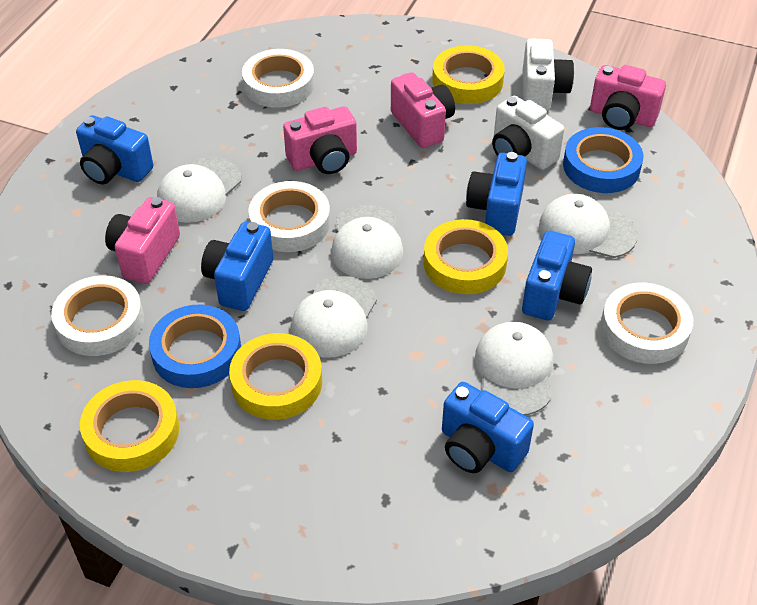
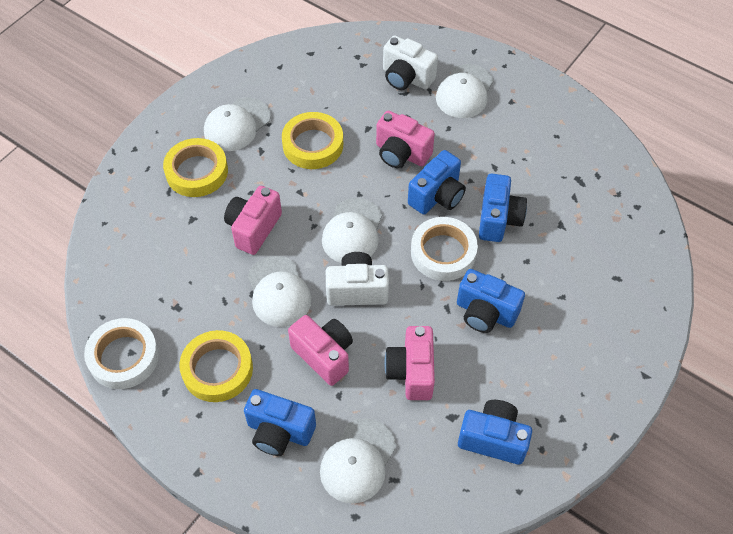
blue tape: 2 -> 0
white tape: 4 -> 2
yellow tape: 4 -> 3

